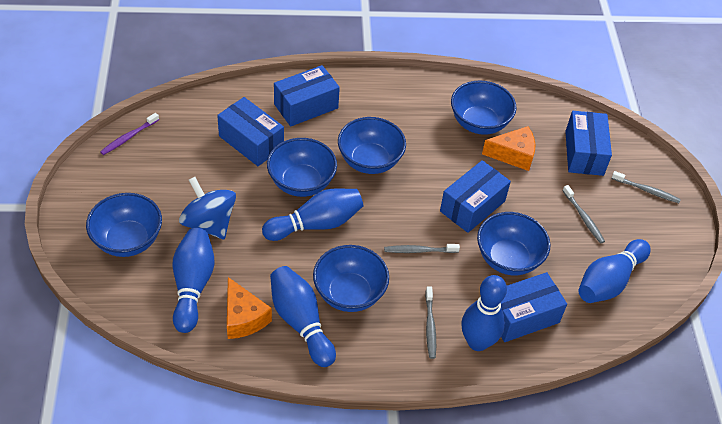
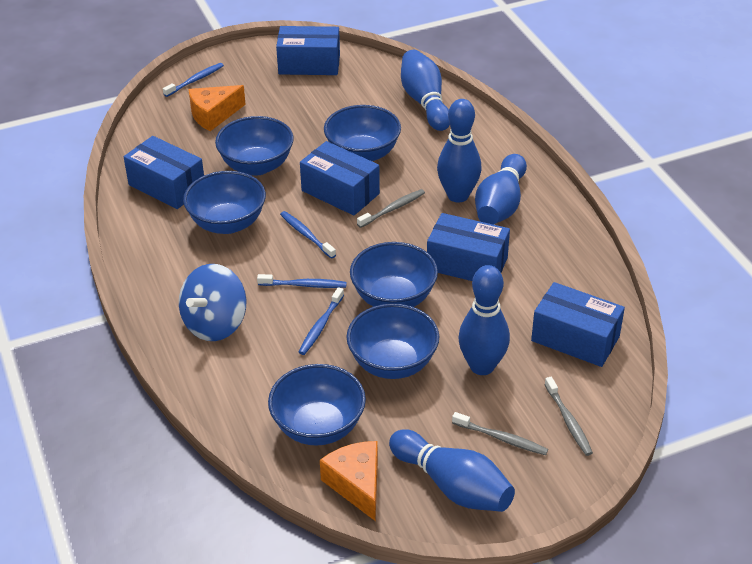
blue toothbrush: 0 -> 4
grey toothbrush: 4 -> 3
purple toothbrush: 1 -> 0

